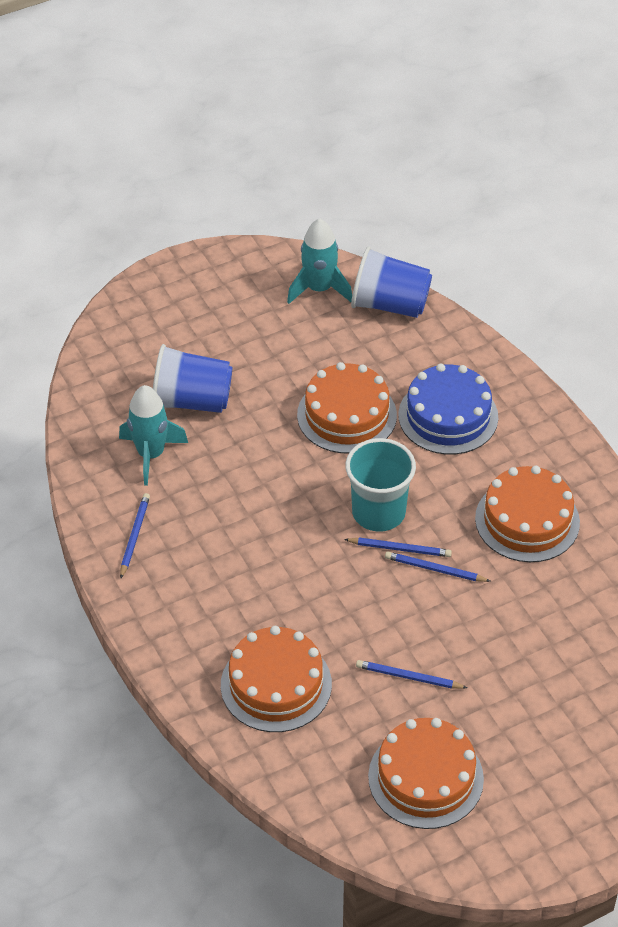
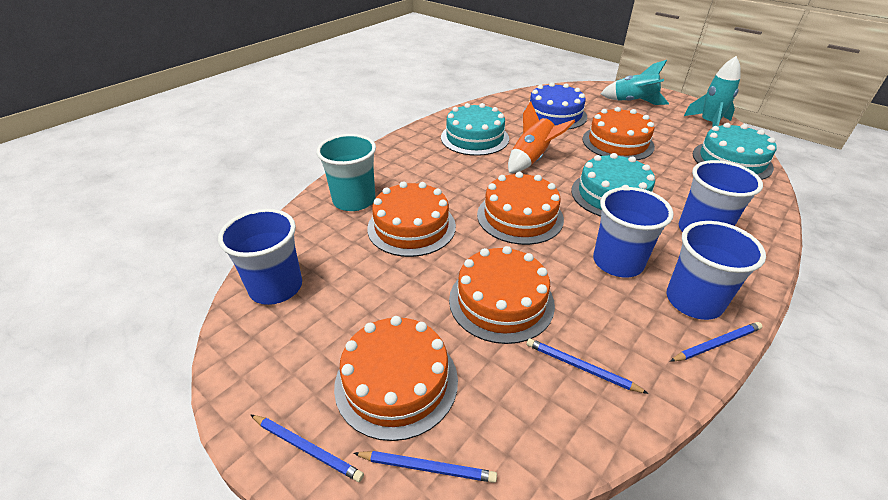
blue cup: 2 -> 4
orange cake: 4 -> 5
orange rocket: 0 -> 1
turquoise cake: 0 -> 3

